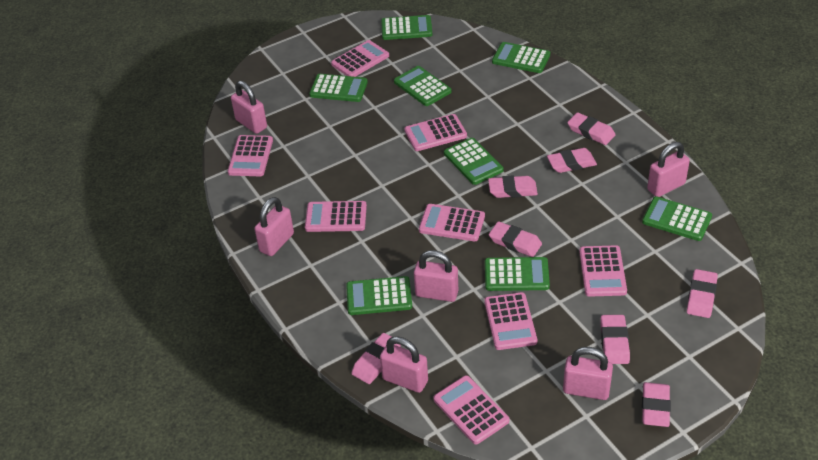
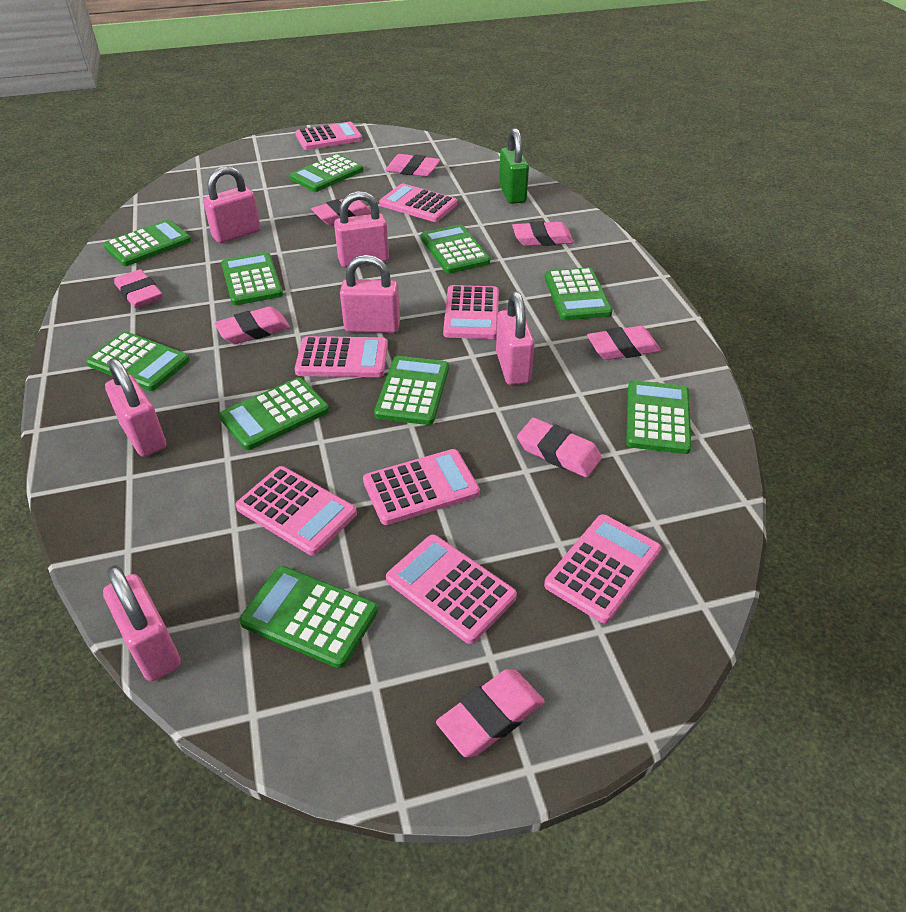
green calculator: 8 -> 10
green padlock: 0 -> 1

